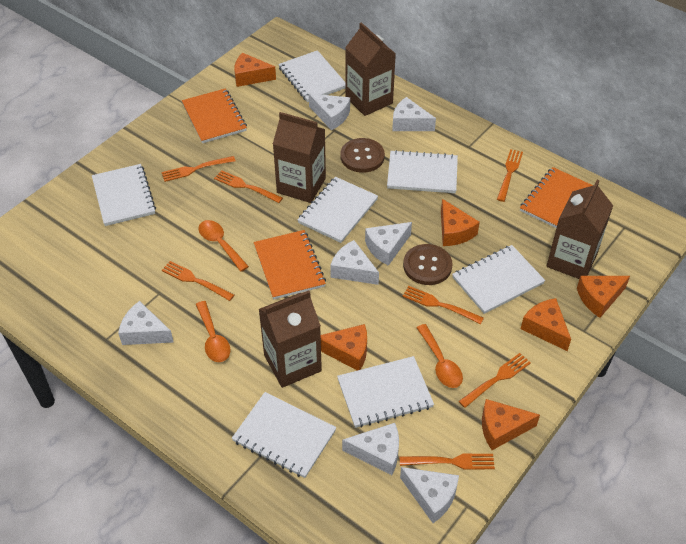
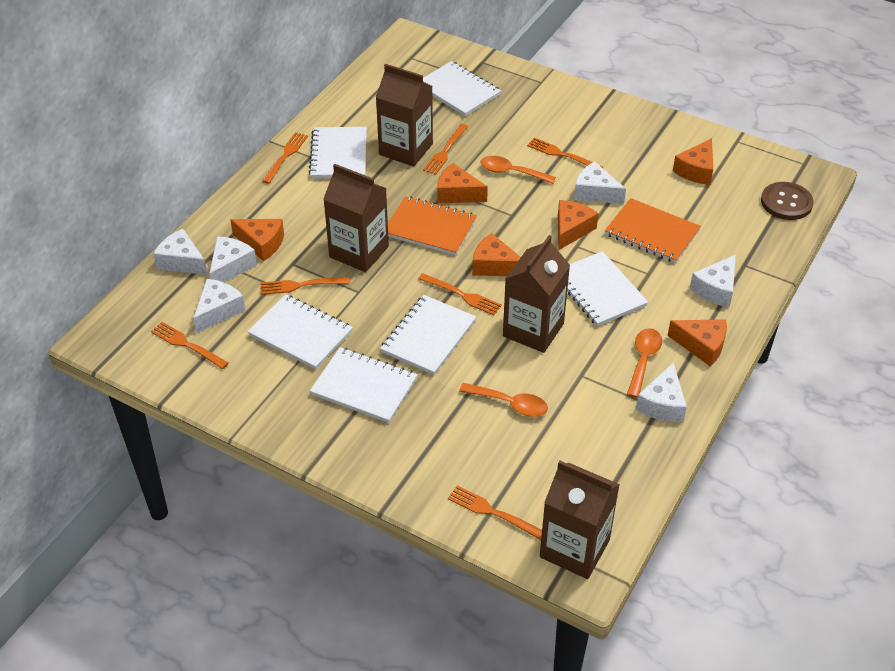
brown button: 2 -> 1
orange notebook: 3 -> 2
white cheese: 7 -> 6
white notebook: 7 -> 6

